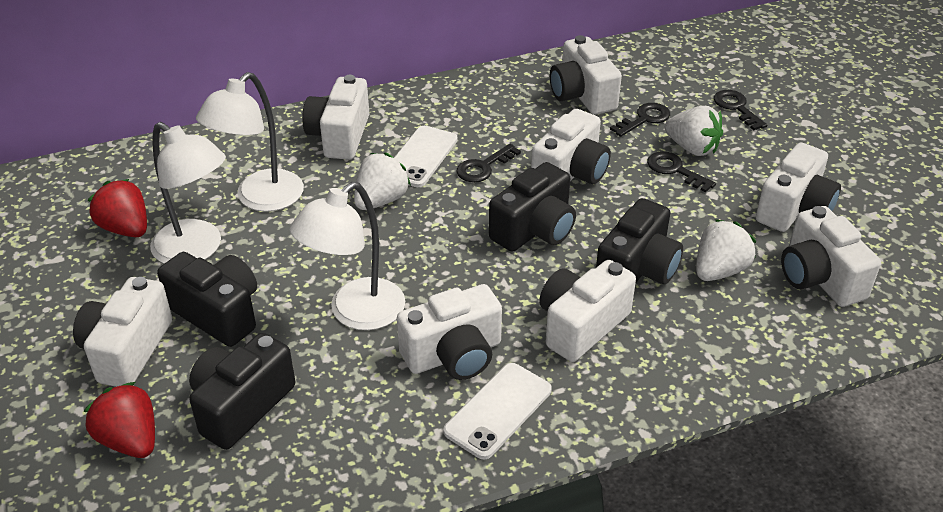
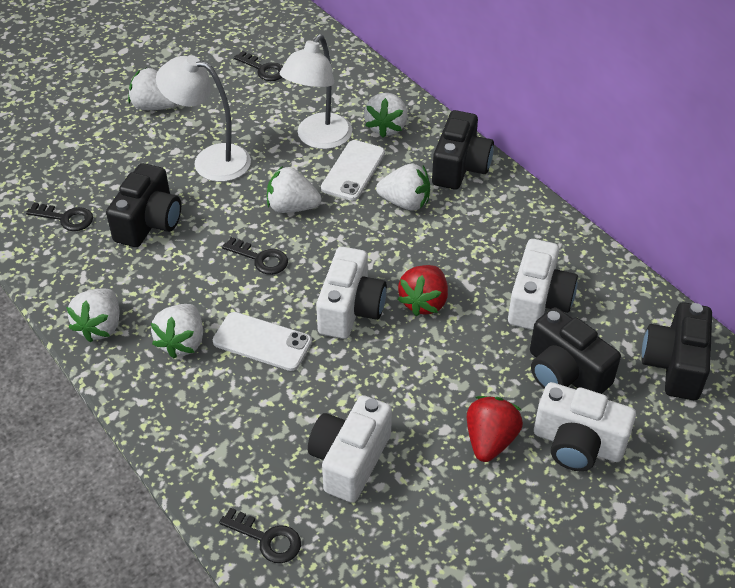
white camera: 8 -> 4
white lamp: 3 -> 2
white strawberry: 3 -> 6

